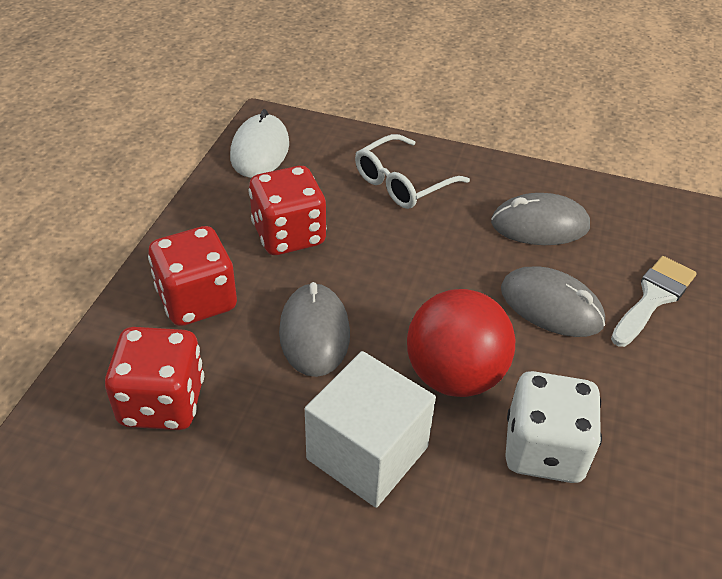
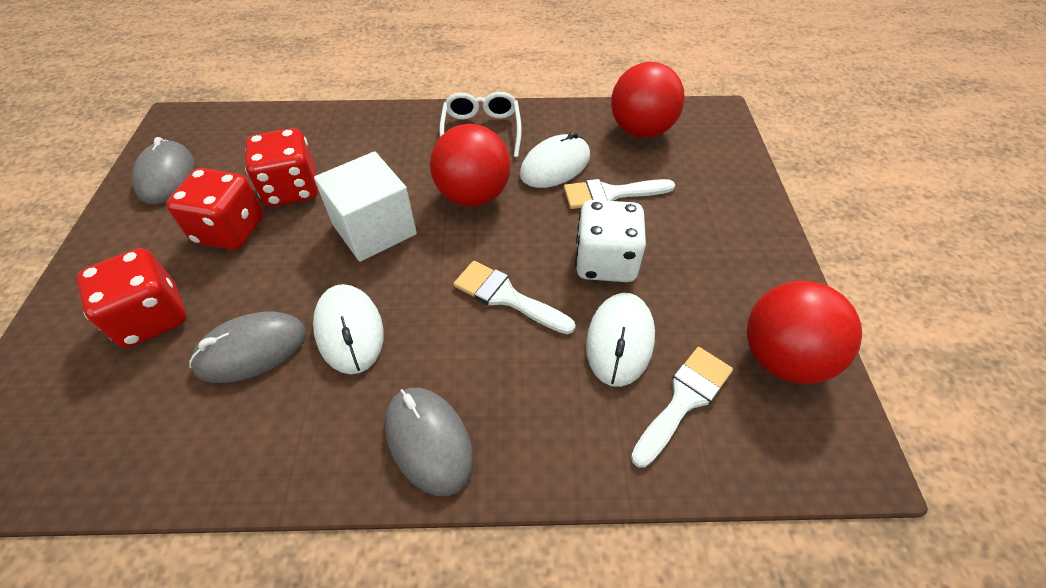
red ball: 1 -> 3
white brush: 1 -> 3
white mouse: 1 -> 3

